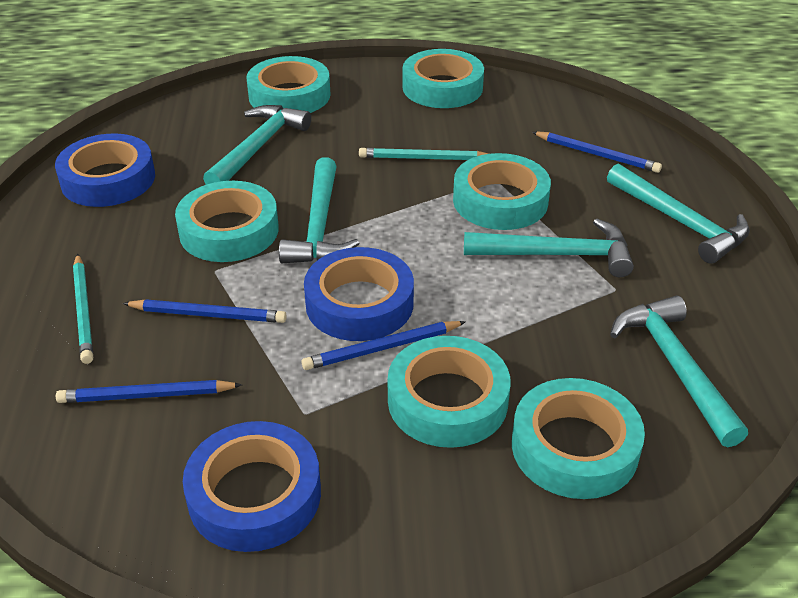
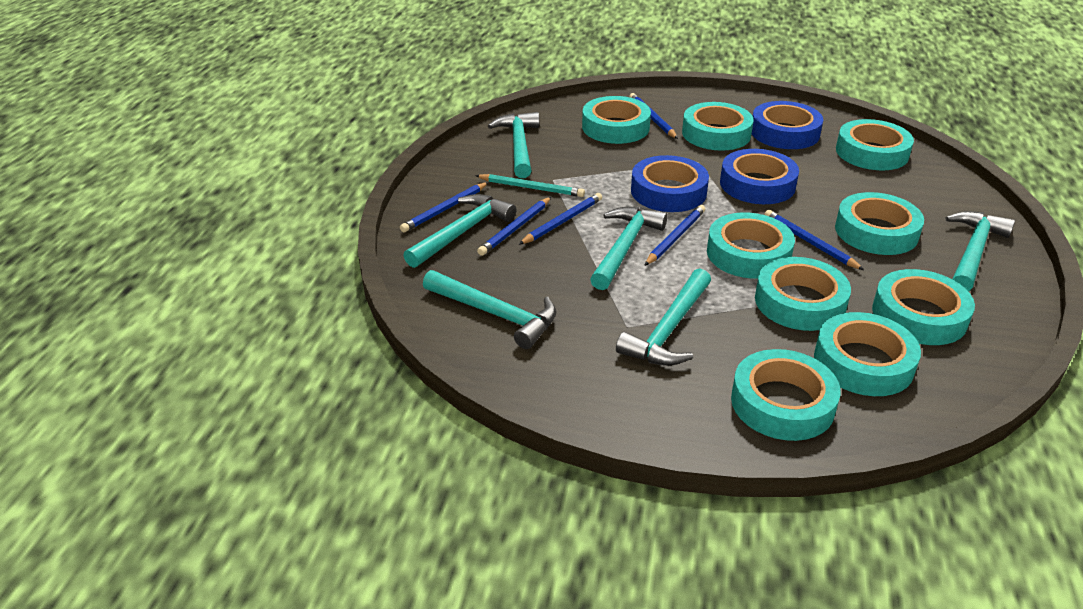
blue pencil: 4 -> 6
turquoise hammer: 5 -> 6
turquoise pencil: 2 -> 1
turquoise tape: 6 -> 9

